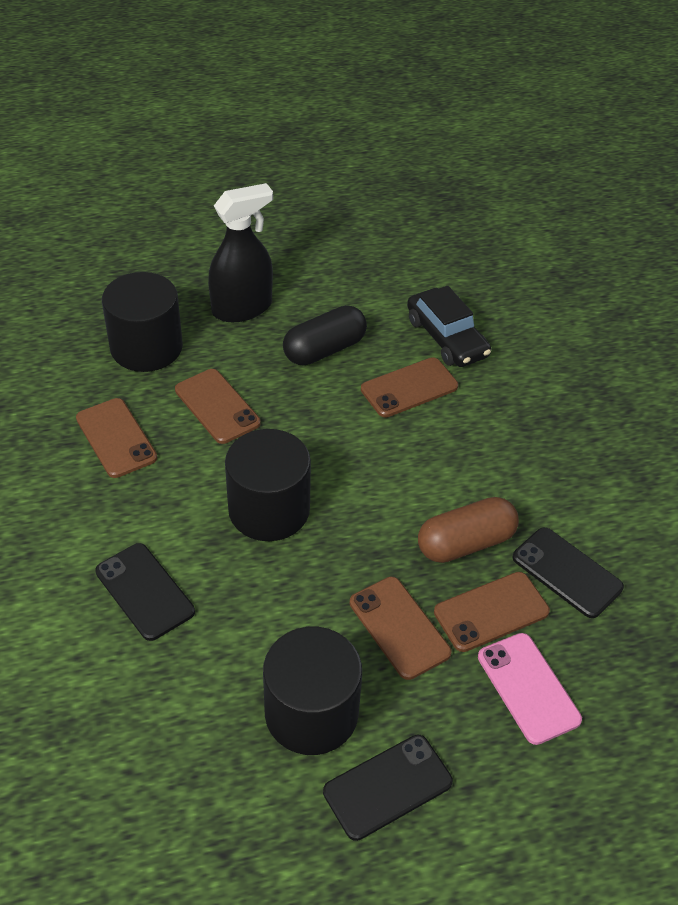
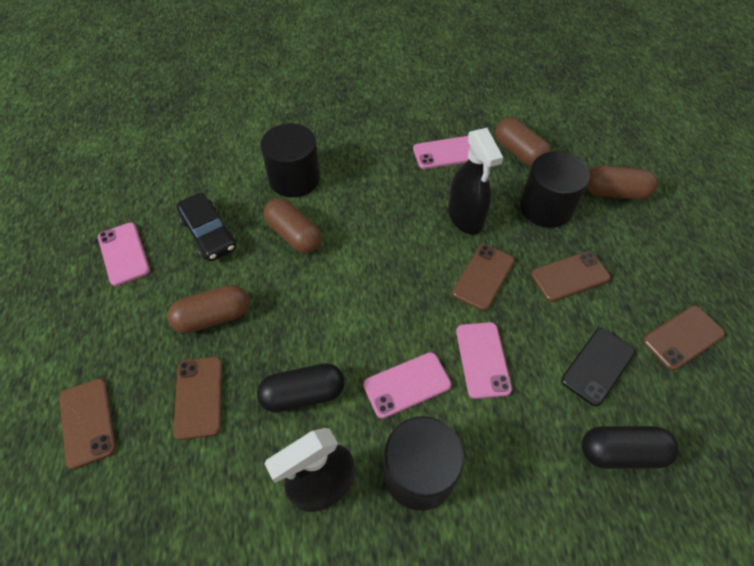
black capsule: 1 -> 2
black phone: 3 -> 1
black spray bottle: 1 -> 2
brown capsule: 1 -> 4
pink phone: 1 -> 4

